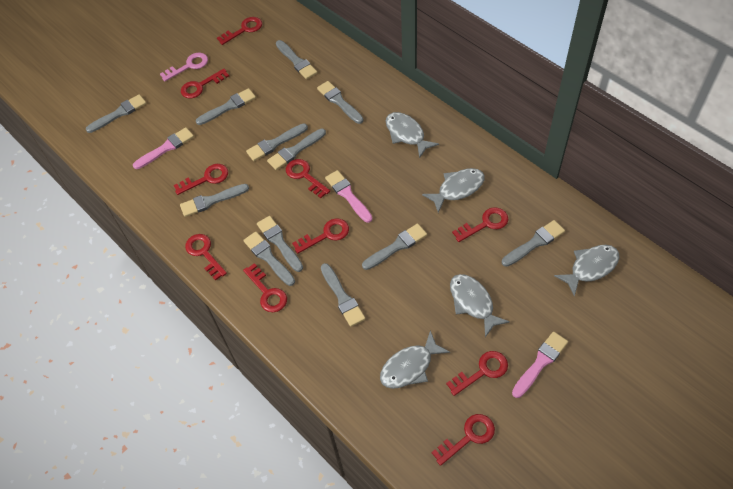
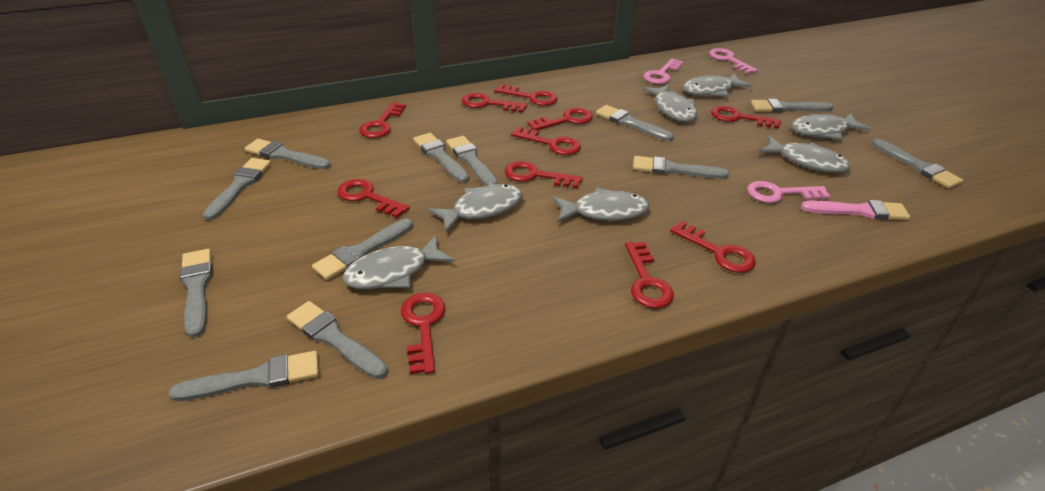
grey fish: 5 -> 7
pink brush: 3 -> 1
pink key: 1 -> 3
red key: 10 -> 11

